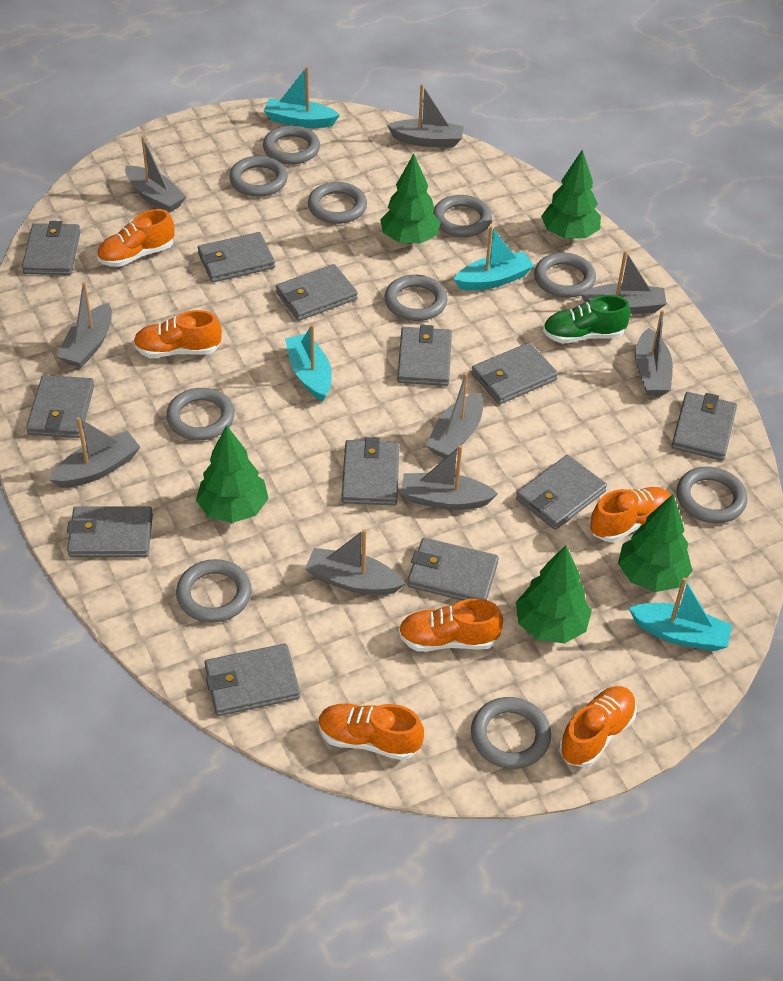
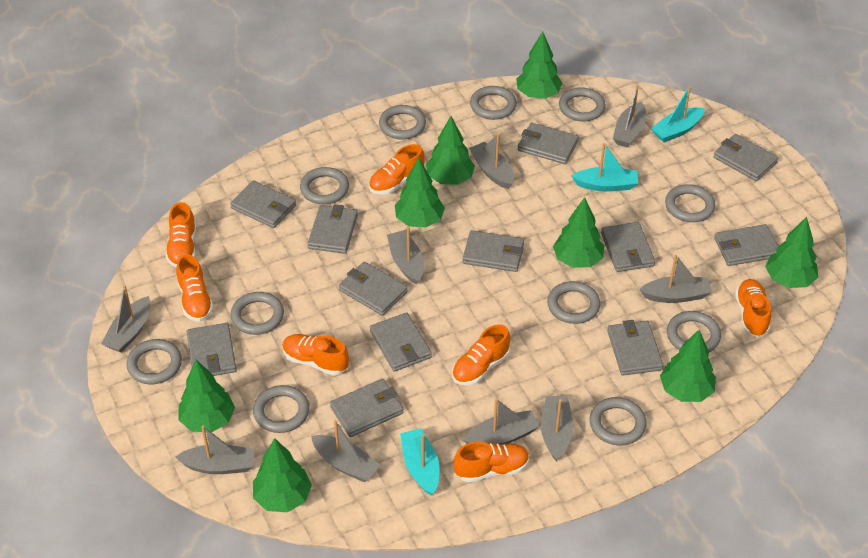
green shoe: 1 -> 0
green tree: 5 -> 8
grey ring: 10 -> 11
orange shoe: 6 -> 7
turquoise boat: 4 -> 3

